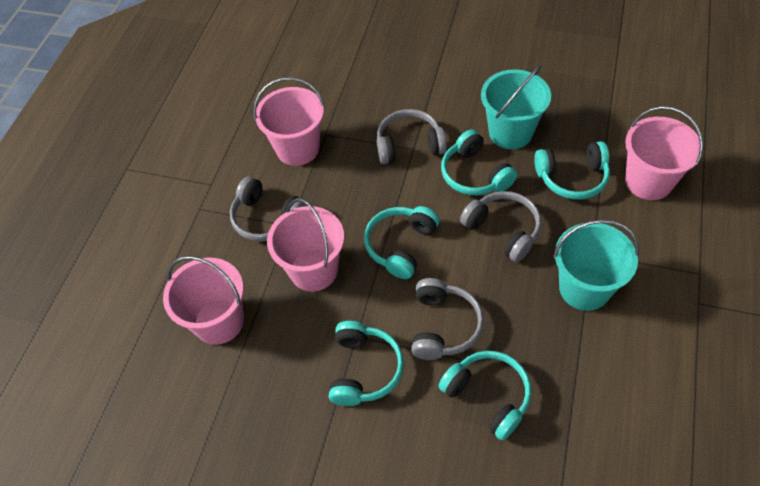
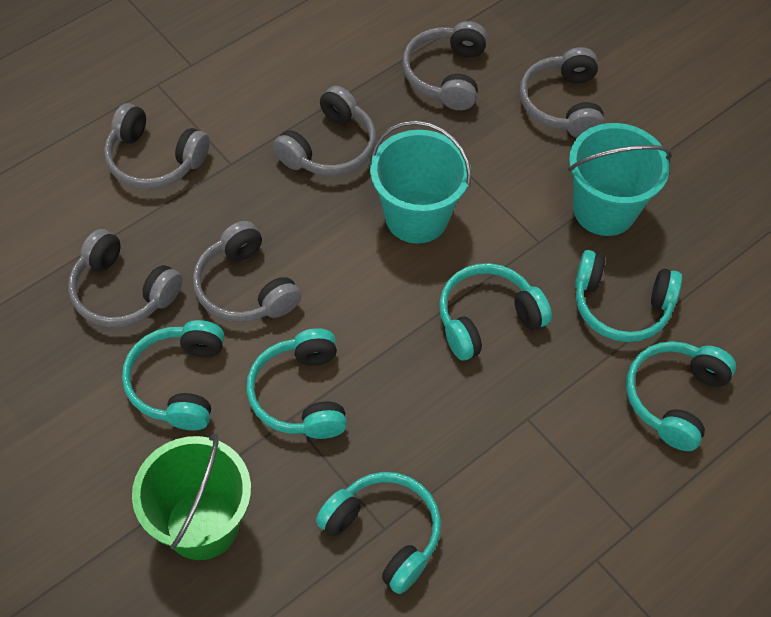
green bucket: 0 -> 1
grey headphones: 4 -> 6
pink bucket: 4 -> 0
turquoise headphones: 5 -> 6

